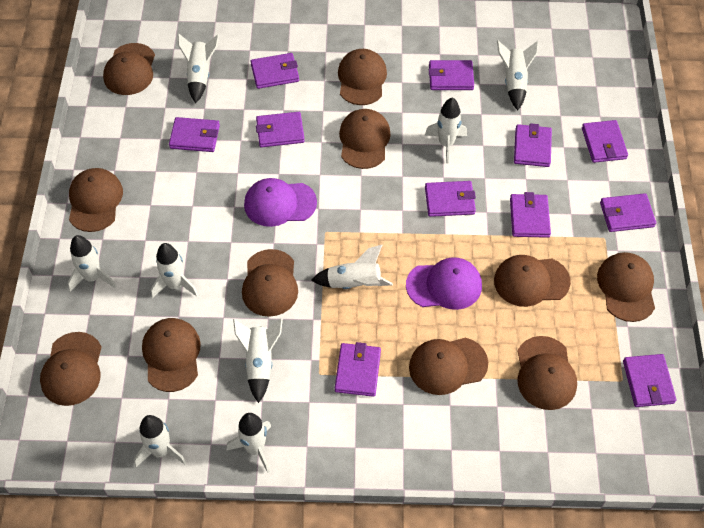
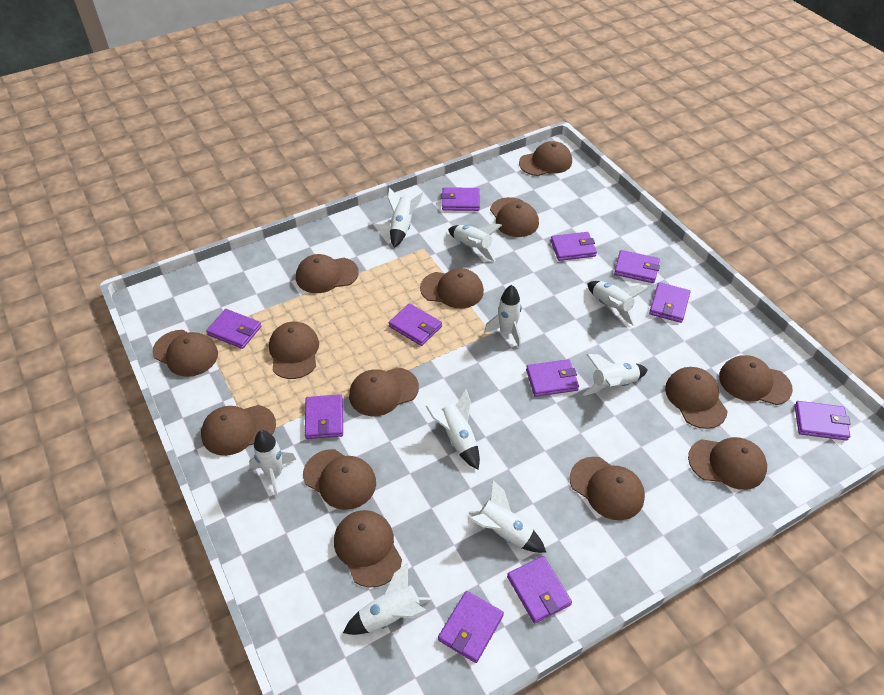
brown cap: 11 -> 14
purple cap: 2 -> 0

